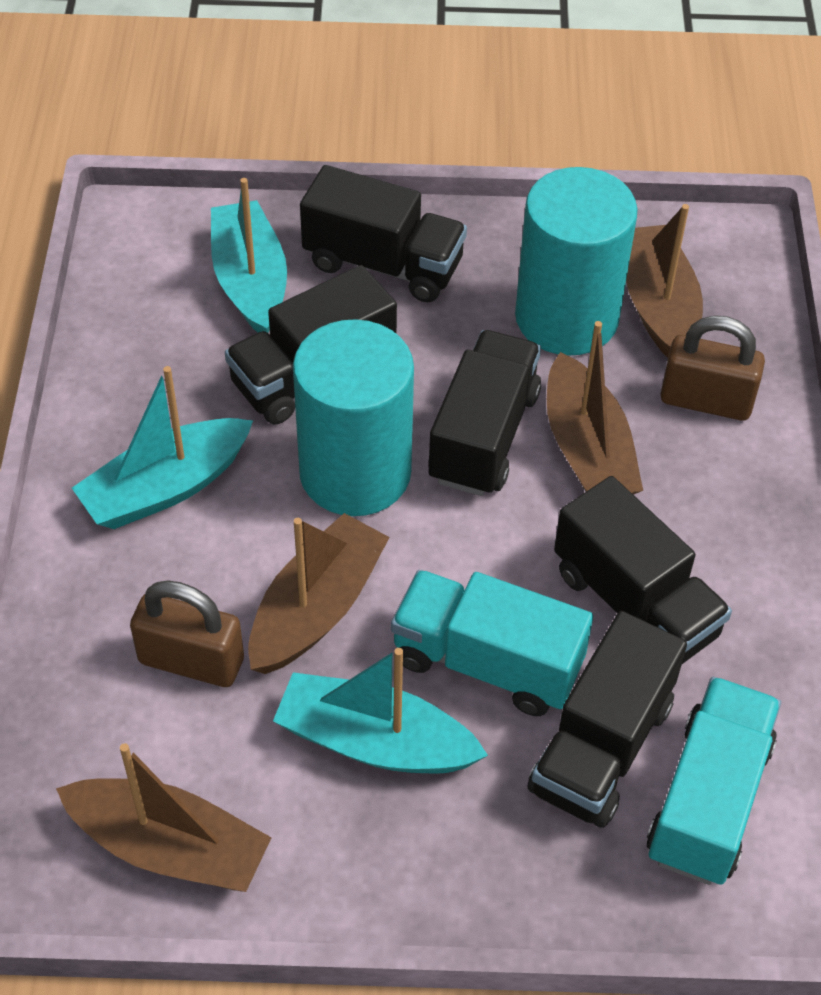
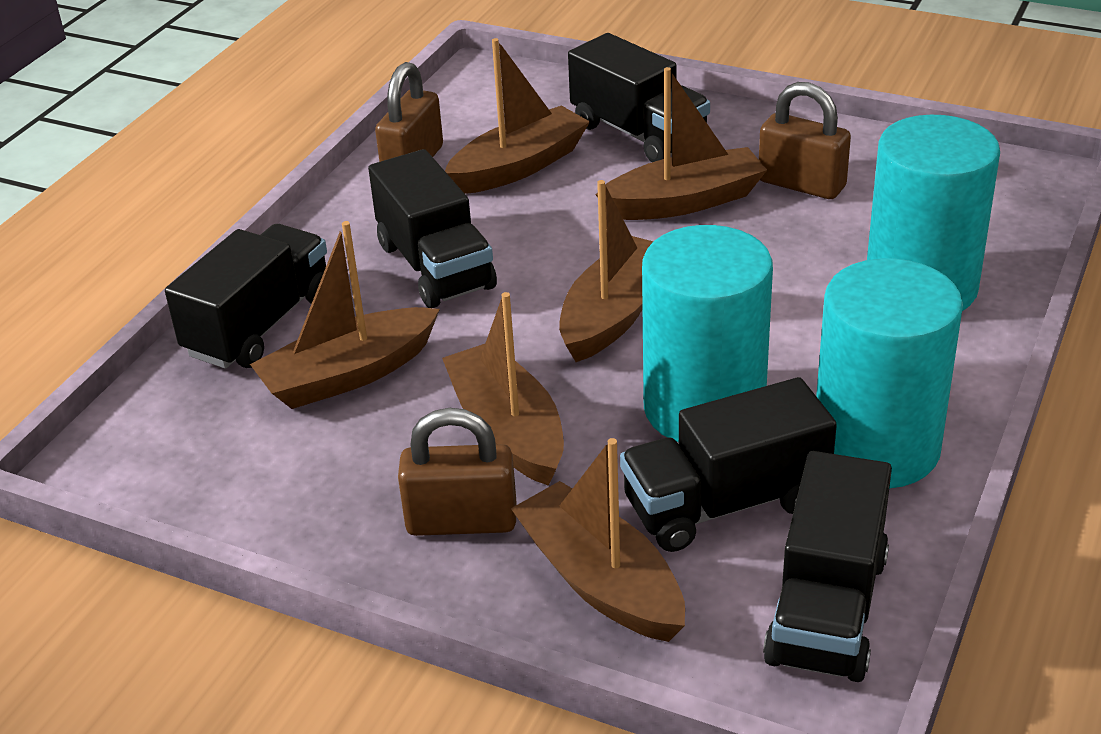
brown boat: 4 -> 6
brown padlock: 2 -> 3
turquoise boat: 3 -> 0
turquoise cylinder: 2 -> 3
turquoise truck: 2 -> 0

